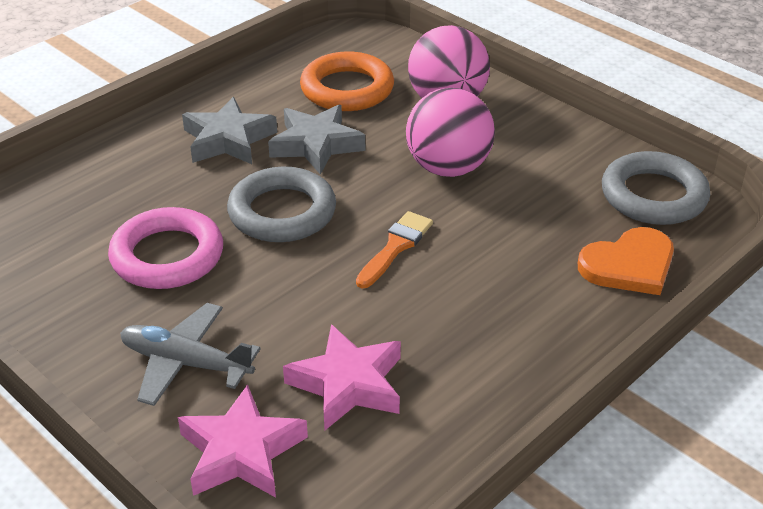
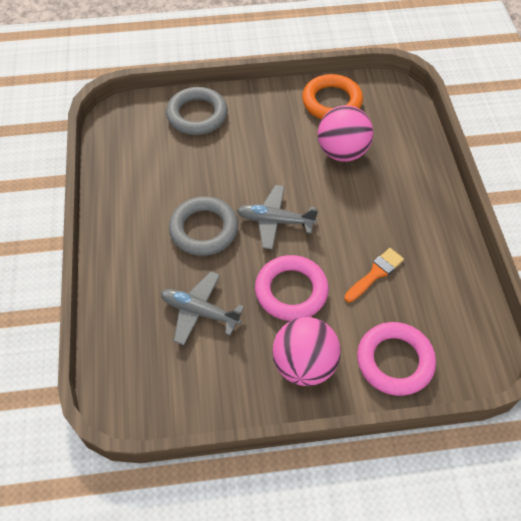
grey plane: 1 -> 2
grey star: 2 -> 0
orange heart: 1 -> 0
pink ring: 1 -> 2
pink star: 2 -> 0

